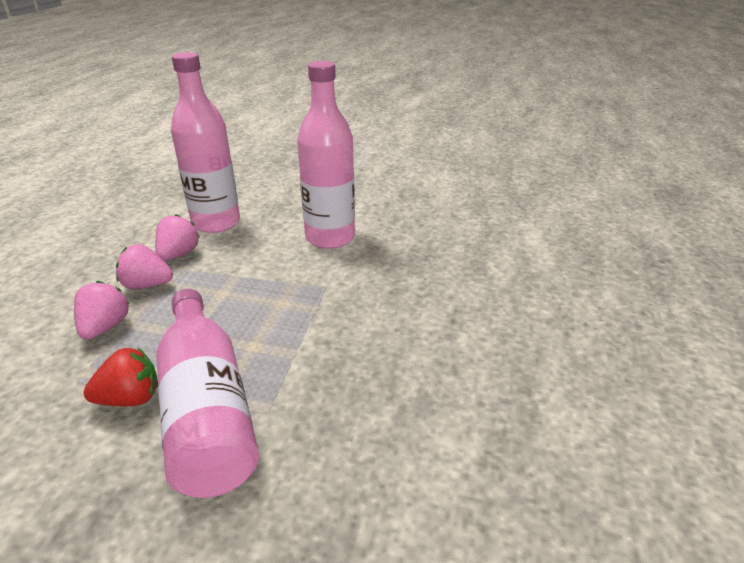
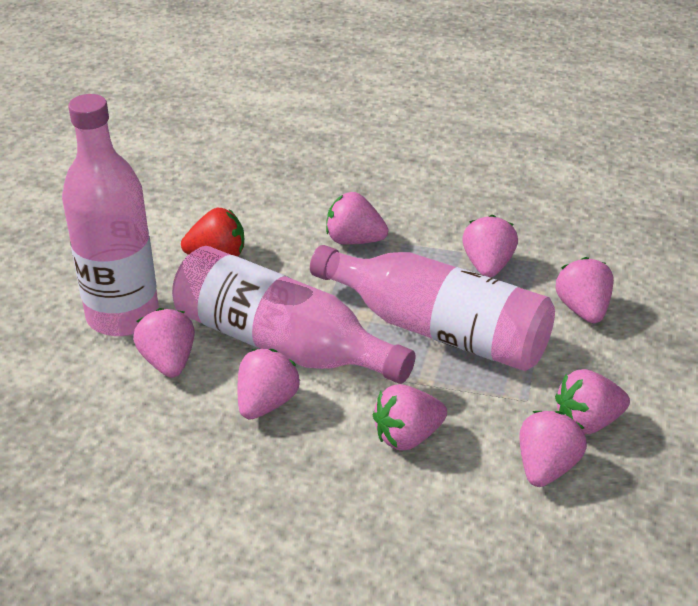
pink strawberry: 3 -> 8

